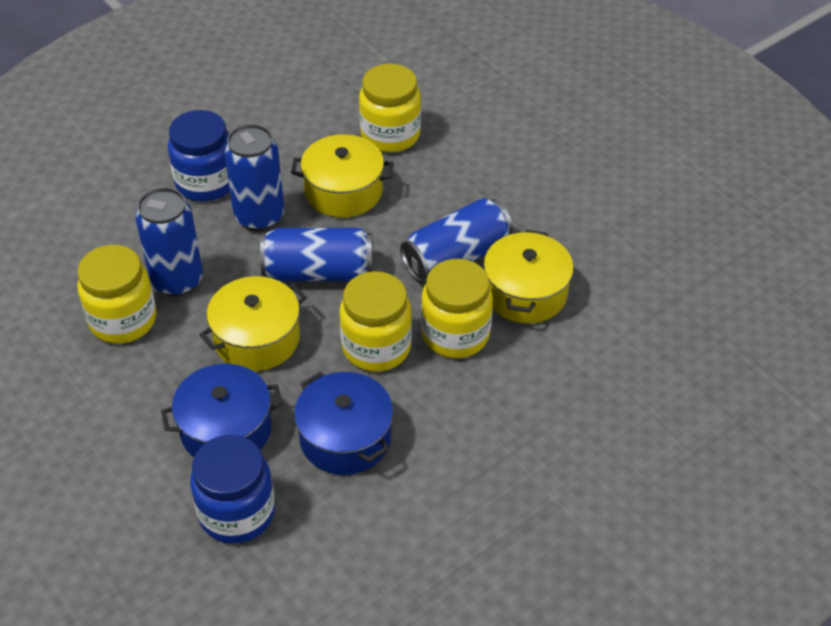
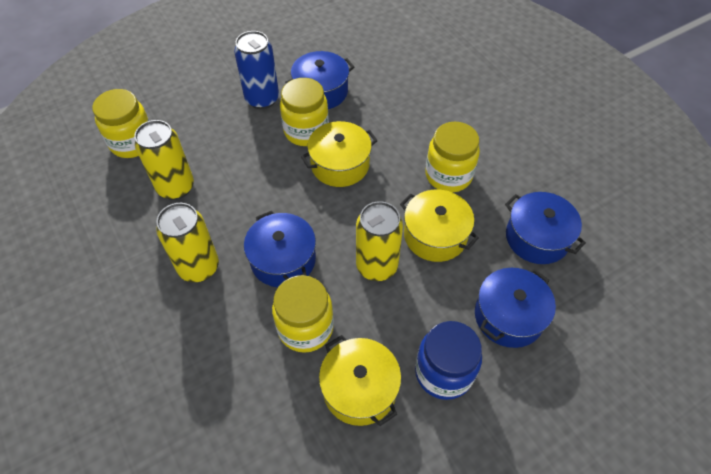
blue can: 4 -> 1
blue jar: 2 -> 1
blue pot: 2 -> 4
yellow can: 0 -> 3

